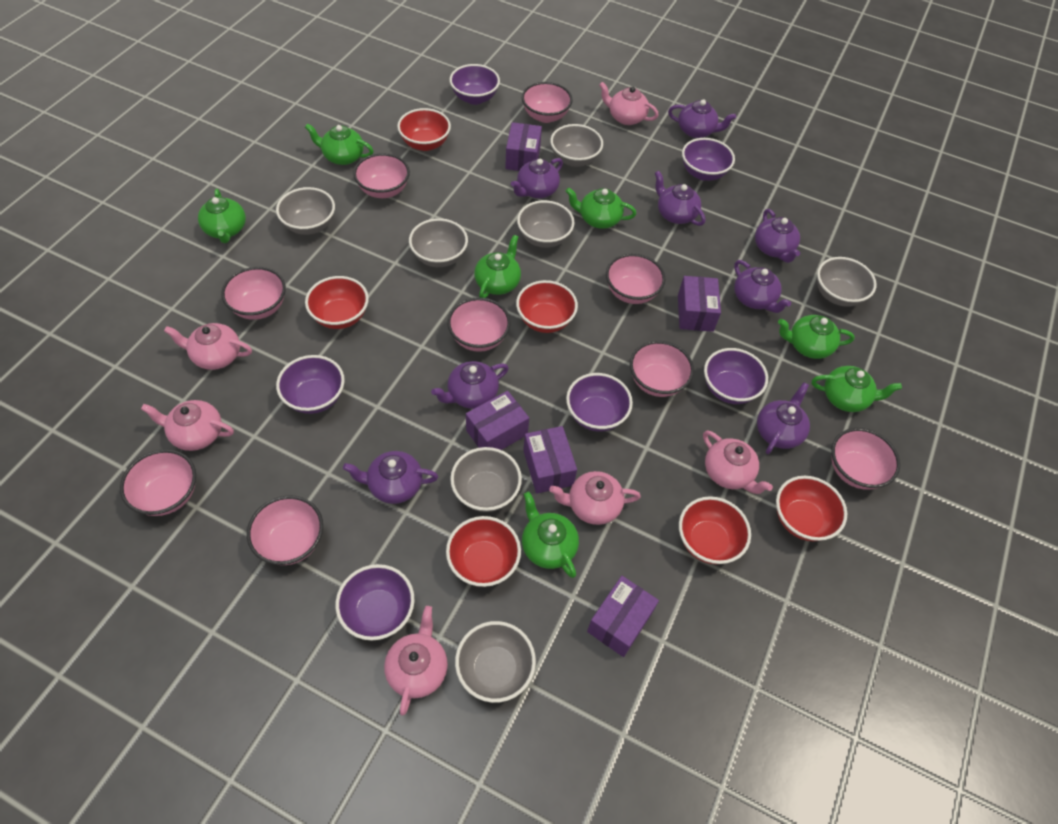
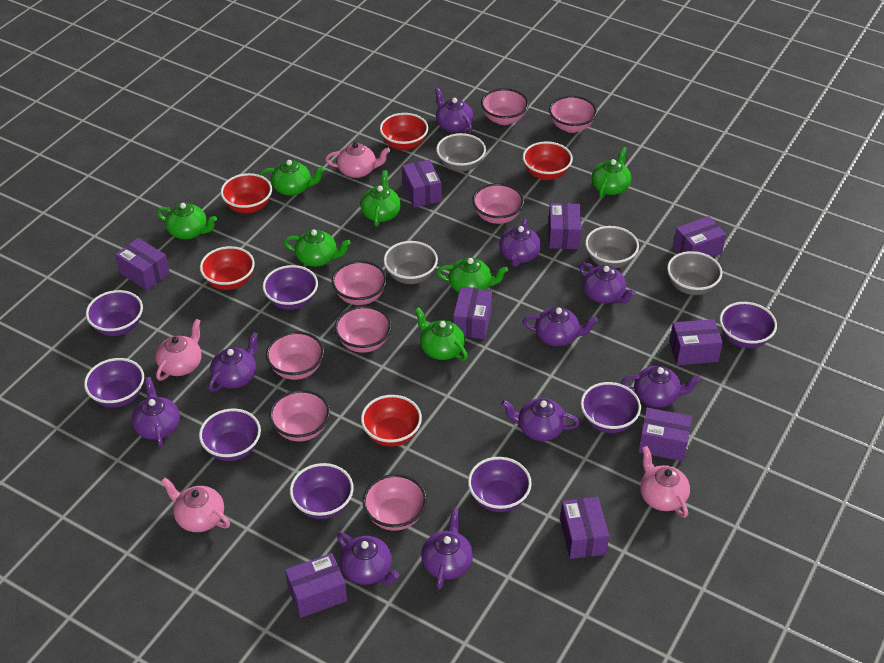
grey bowl: 7 -> 4
pink bowl: 9 -> 8
pink teapot: 6 -> 4
purple bowl: 6 -> 8
purple box: 5 -> 9
purple teapot: 8 -> 10
red bowl: 6 -> 5

